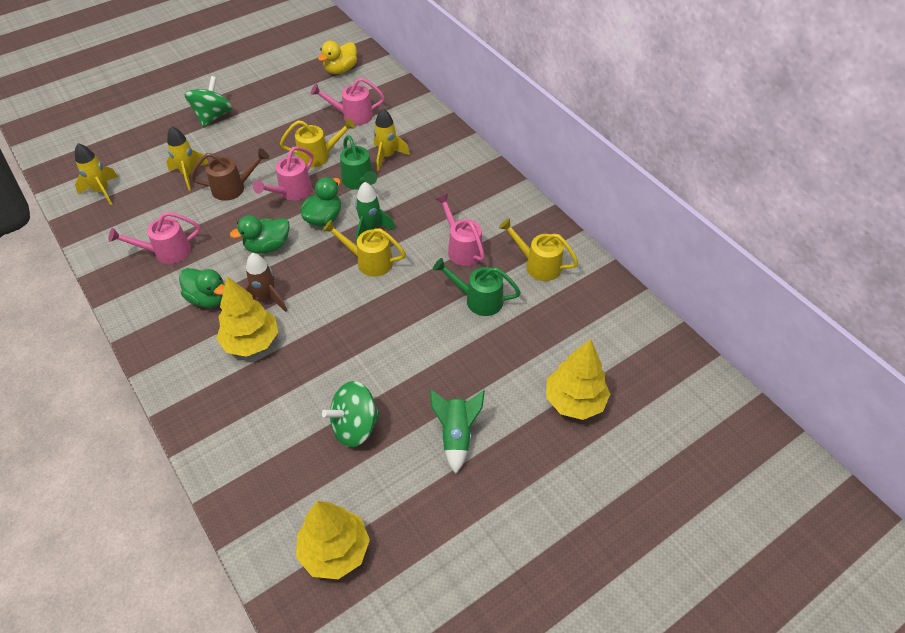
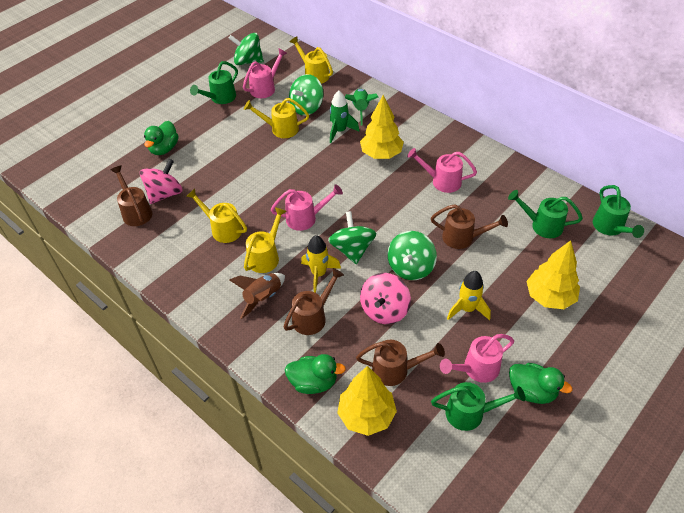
brown watering can: 1 -> 4
green spinning top: 2 -> 4
green watering can: 2 -> 4
pink spinning top: 0 -> 2
yellow duck: 1 -> 0
yellow rocket: 3 -> 2
yellow watering can: 3 -> 4

